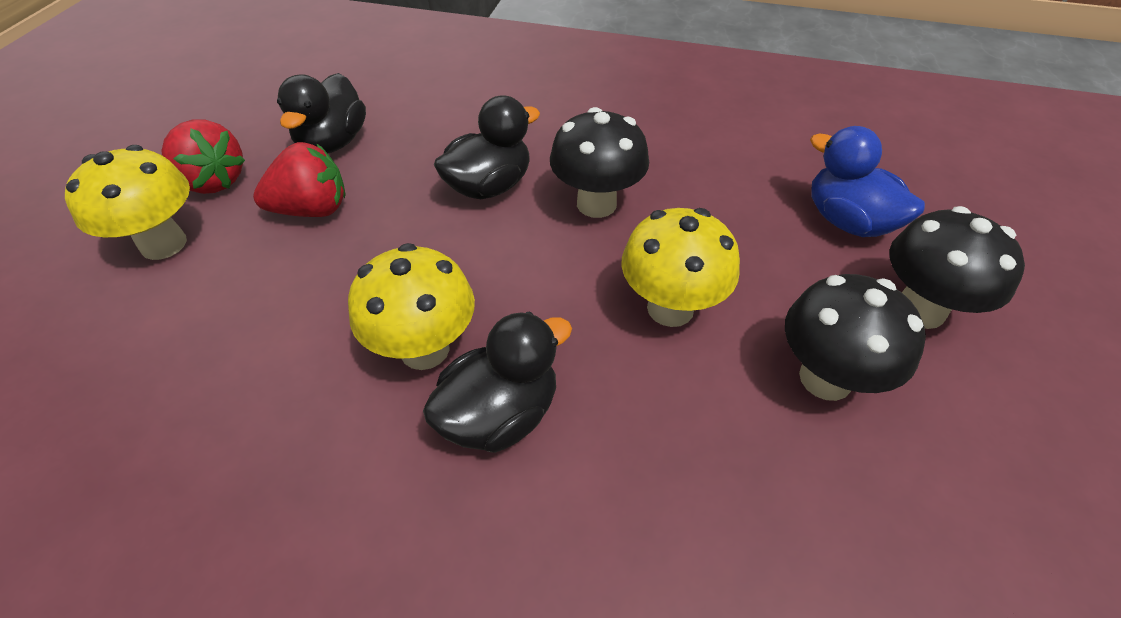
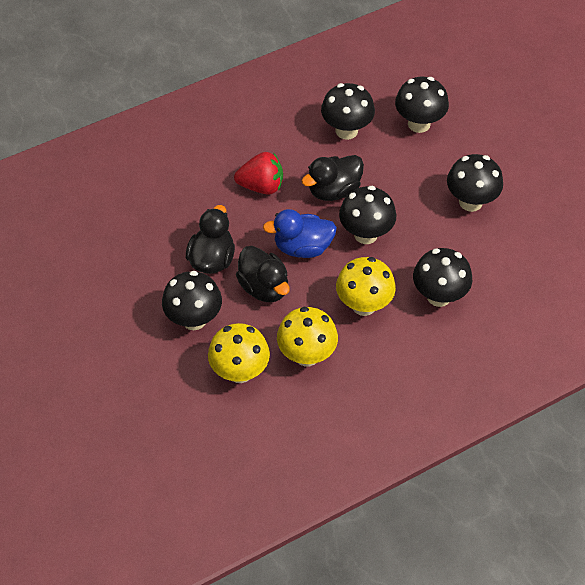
black mushroom: 3 -> 6
red strawberry: 2 -> 1

